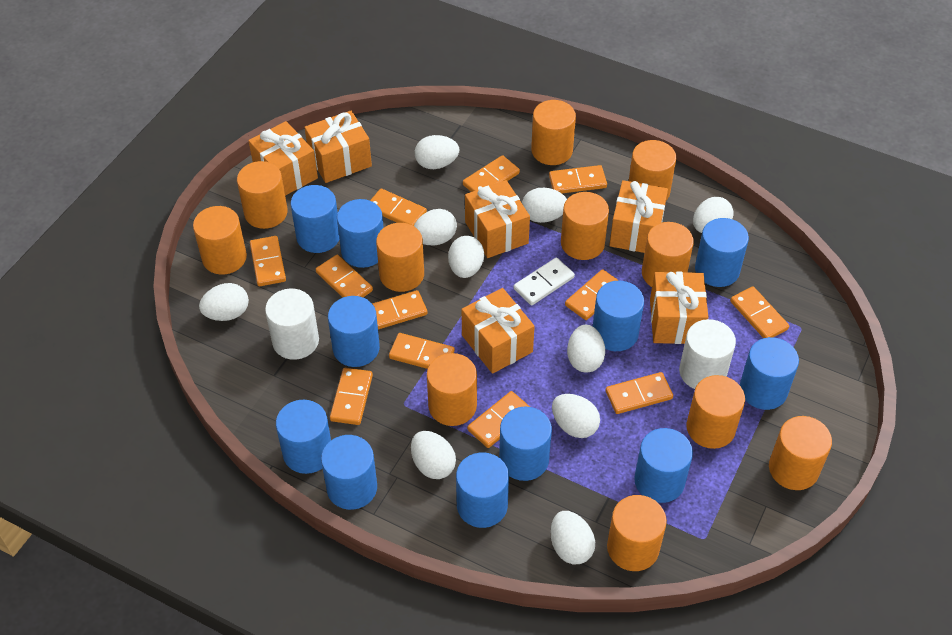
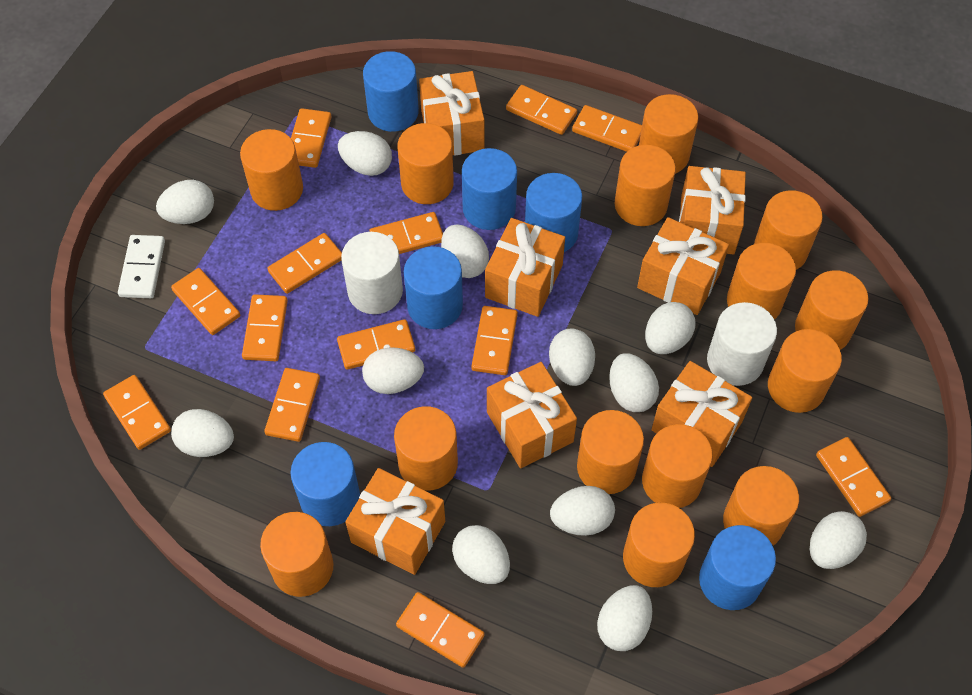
blue cylinder: 11 -> 6
orange cylinder: 11 -> 14
orange domino: 12 -> 13
orange gift: 6 -> 7
white egg: 10 -> 12

